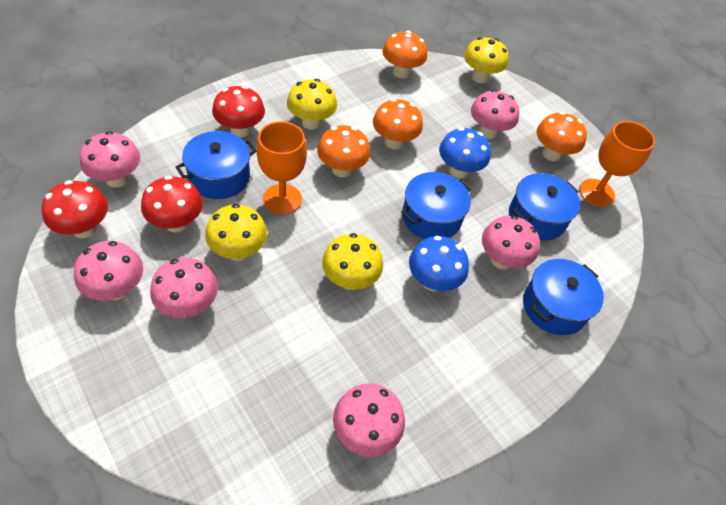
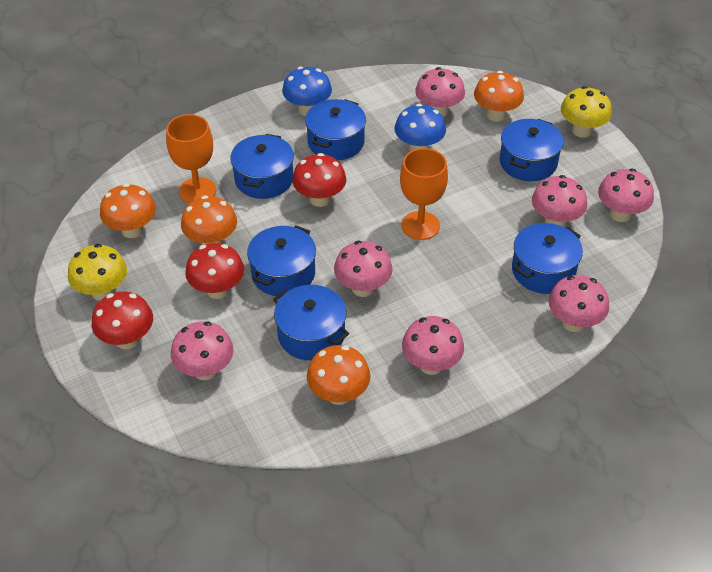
blue pot: 4 -> 6
pink mushroom: 6 -> 7
yellow mushroom: 4 -> 2

